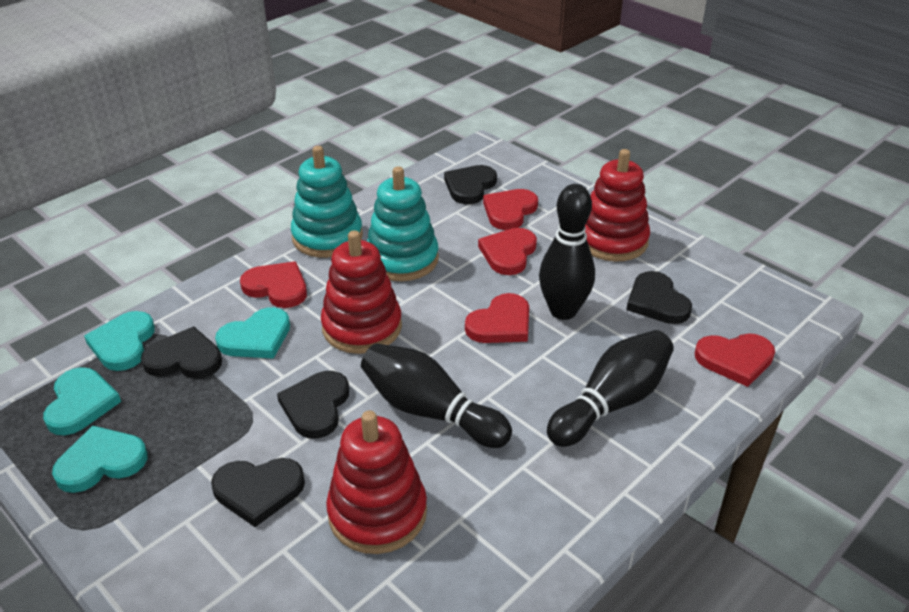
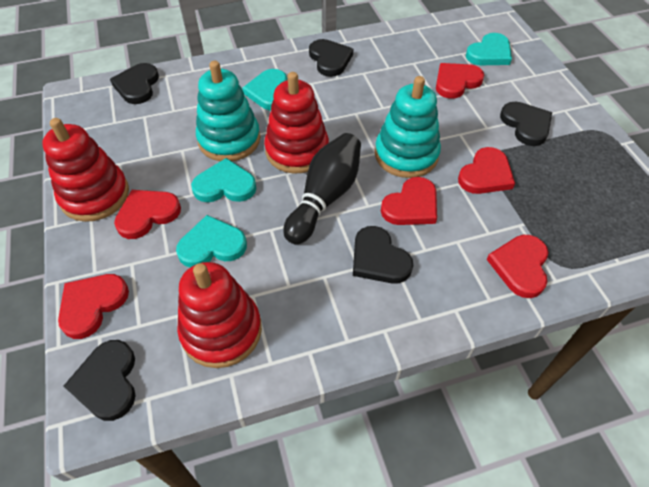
black bowling pin: 3 -> 1
red heart: 5 -> 6

